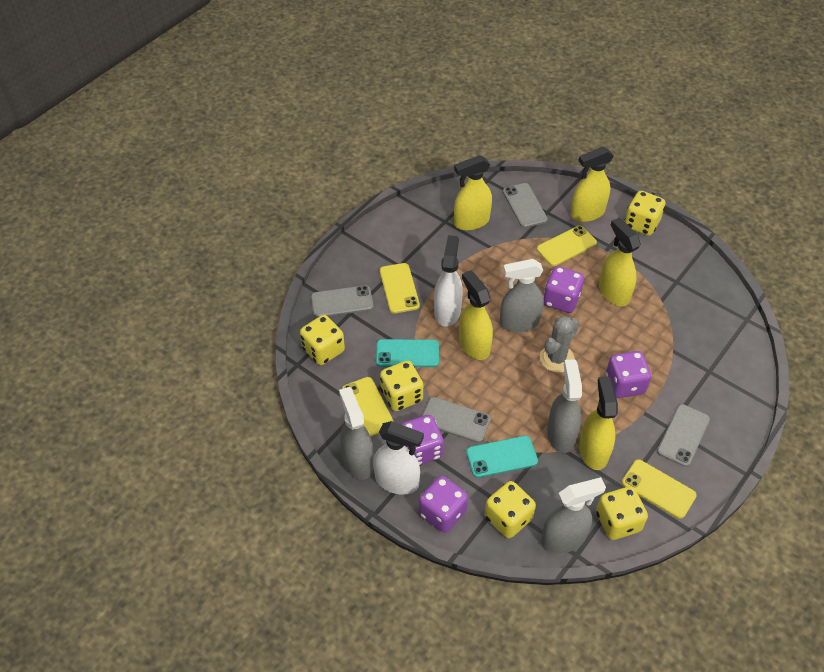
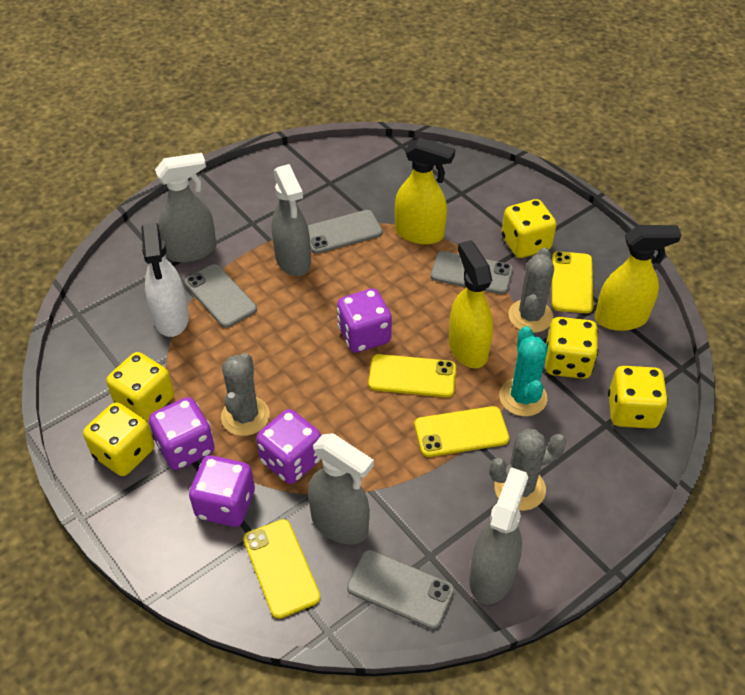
grey cactus: 1 -> 3
turquoise cactus: 0 -> 1
turquoise phone: 2 -> 0
white spray bottle: 2 -> 1
yellow spray bottle: 5 -> 3

